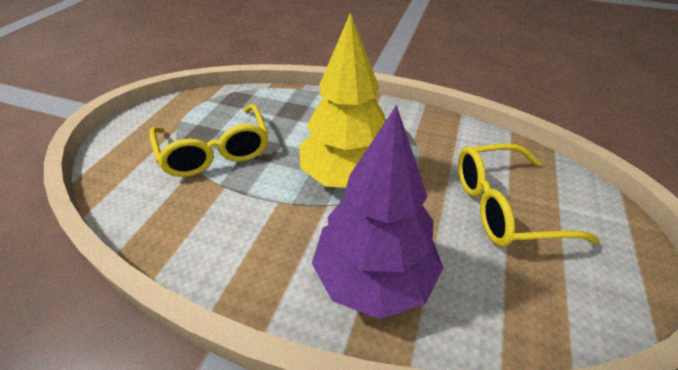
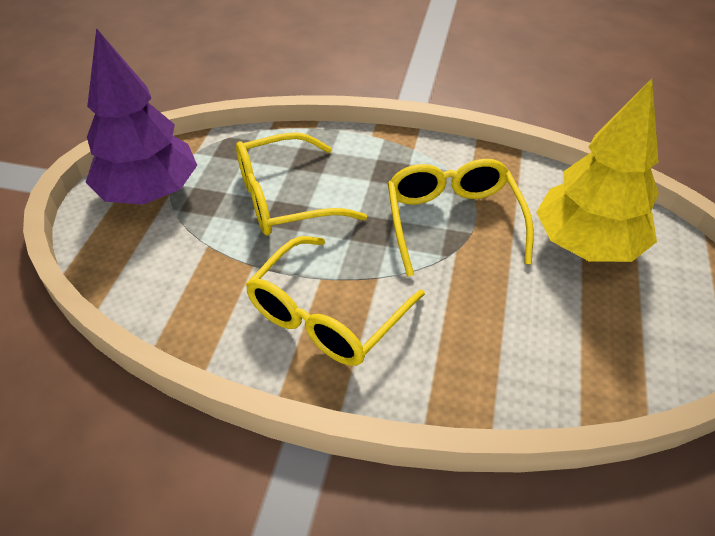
yellow glasses: 2 -> 3

